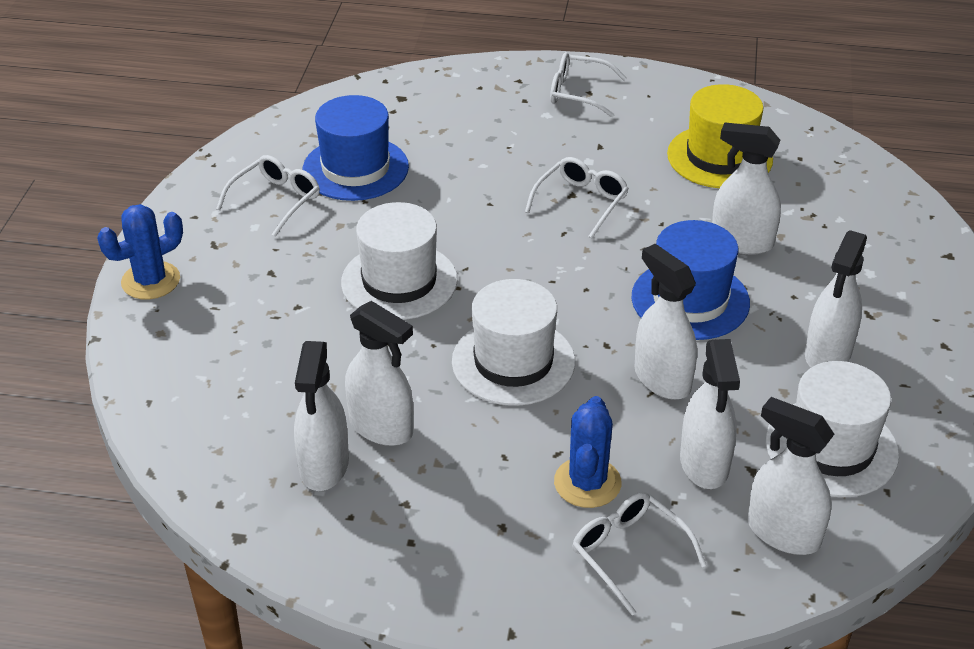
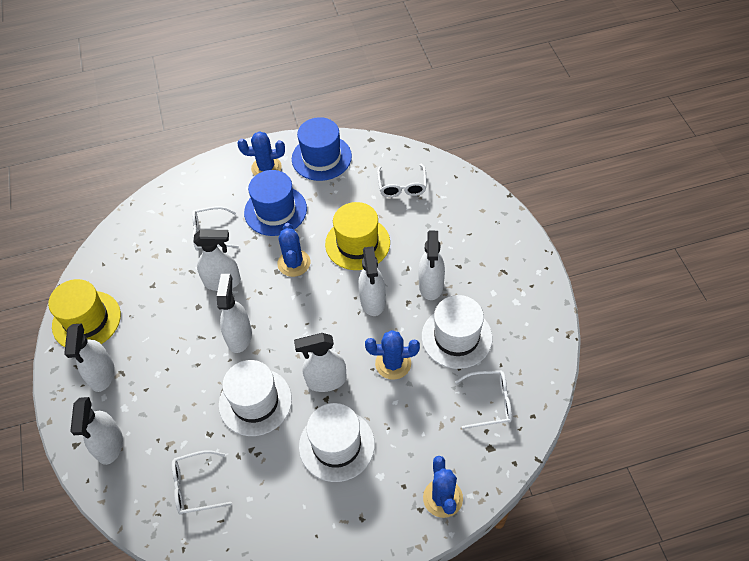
blue cactus: 2 -> 4
yellow hat: 1 -> 2

